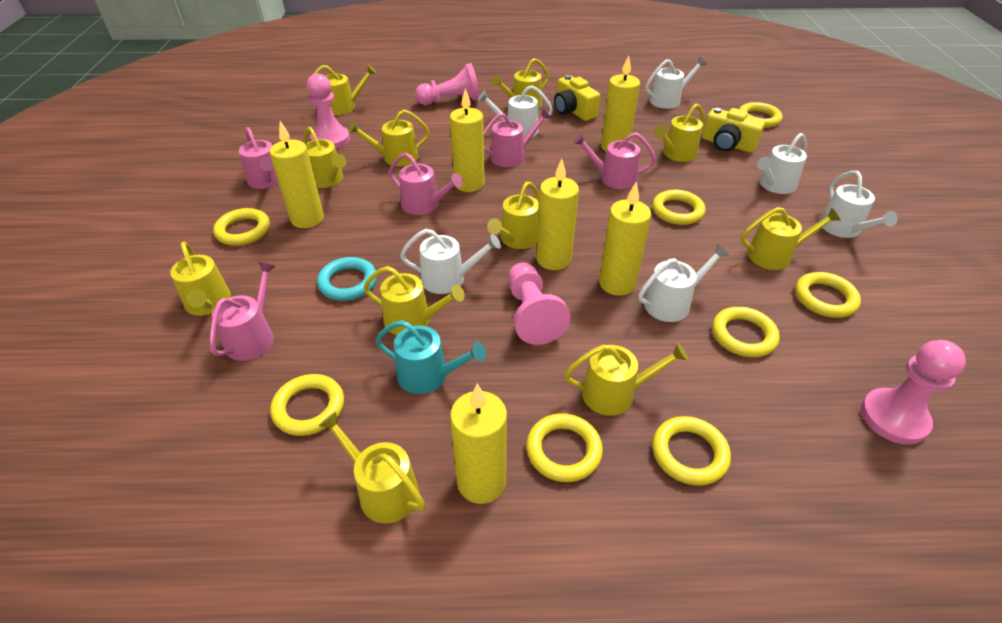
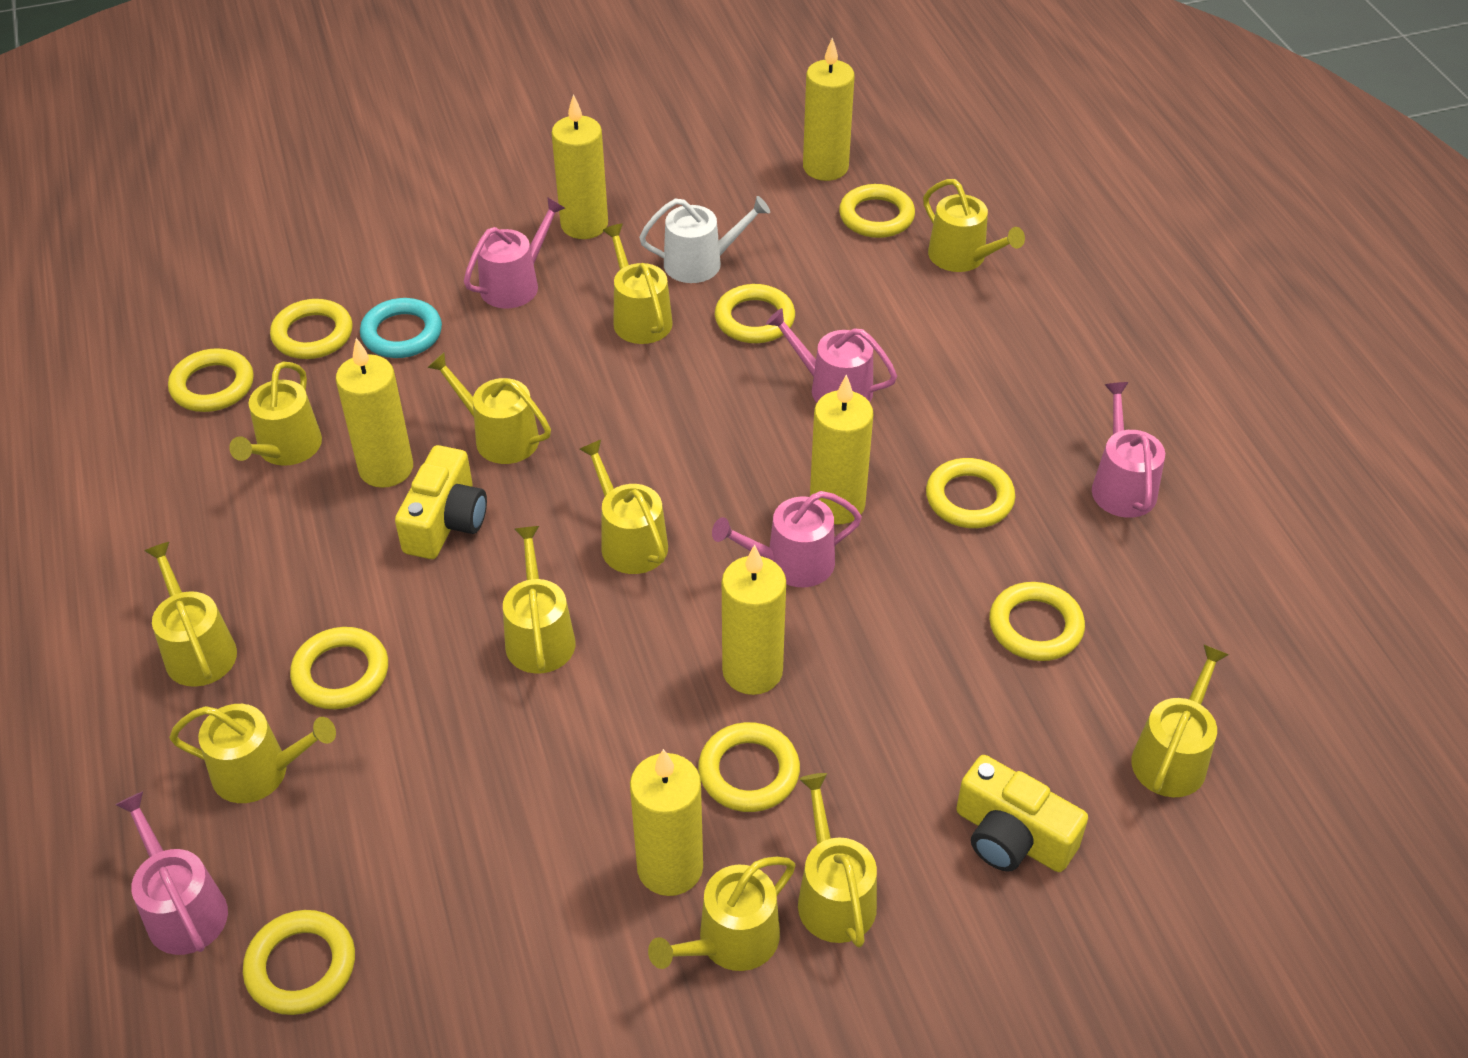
pink pawn: 4 -> 0
turquoise watering can: 1 -> 0
white watering can: 6 -> 1
yellow ring: 8 -> 9

